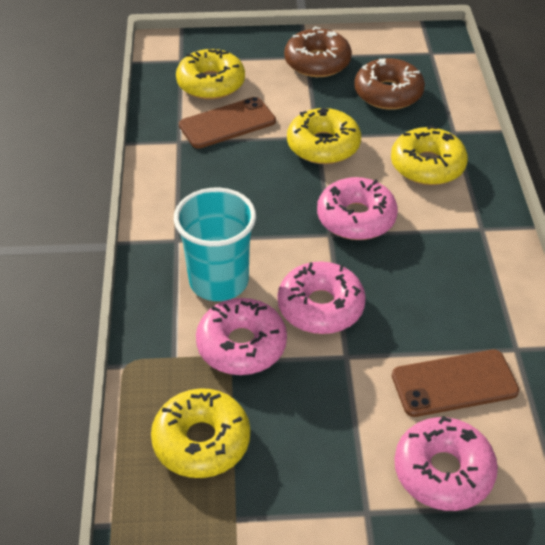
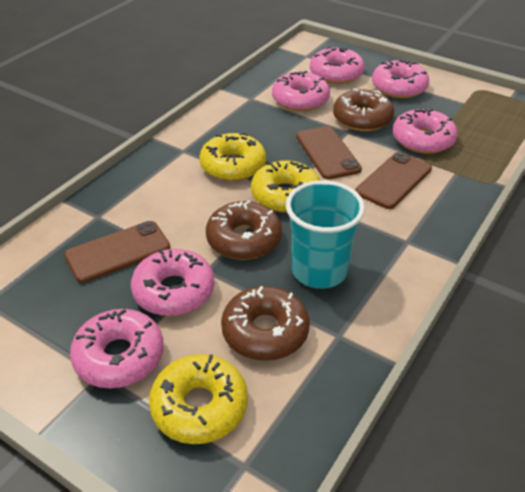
brown donut: 2 -> 3
brown phone: 2 -> 3
pink donut: 4 -> 6
yellow donut: 4 -> 3

